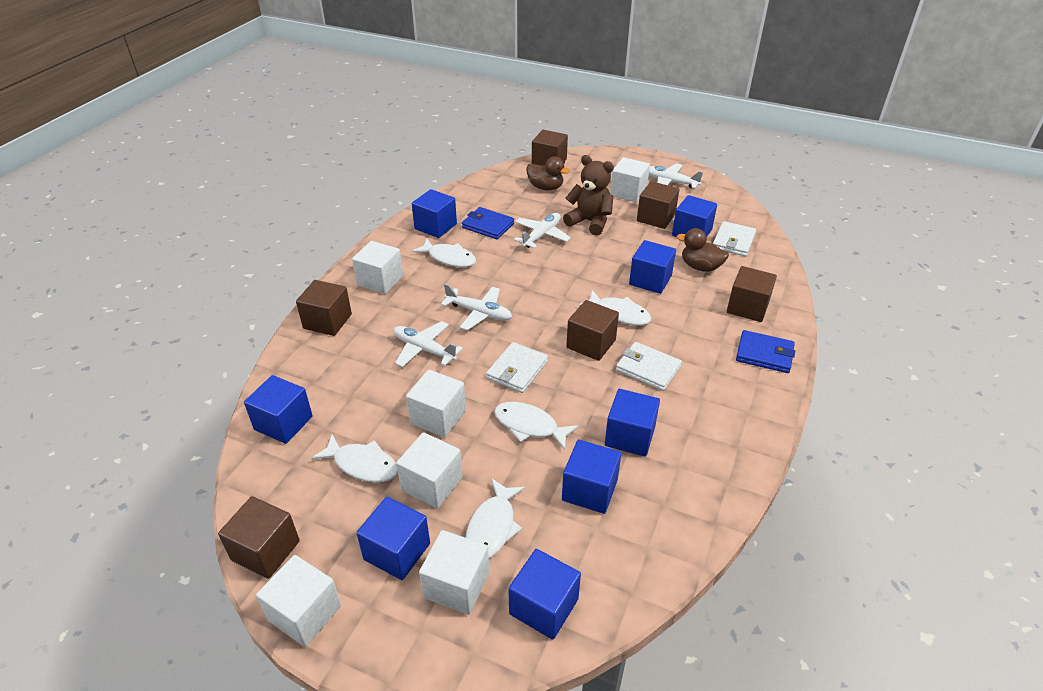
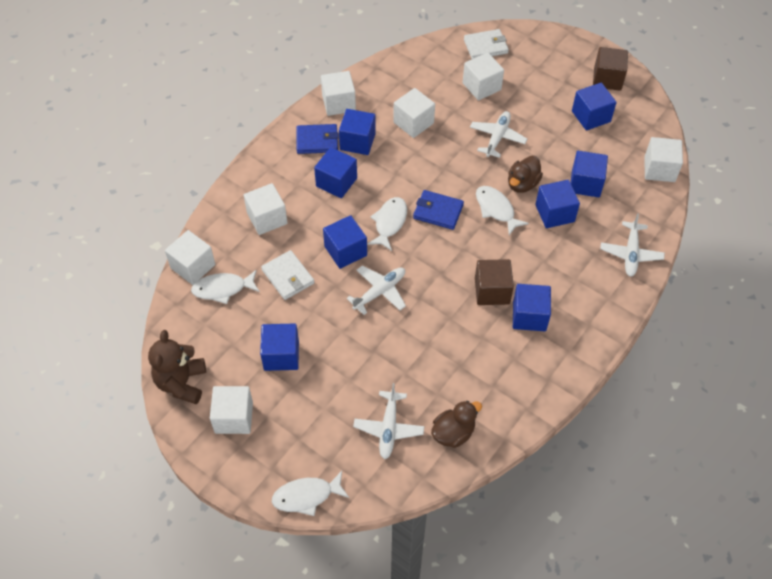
brown cube: 6 -> 2
white cube: 6 -> 7
white fish: 5 -> 4
white wallet: 3 -> 2

